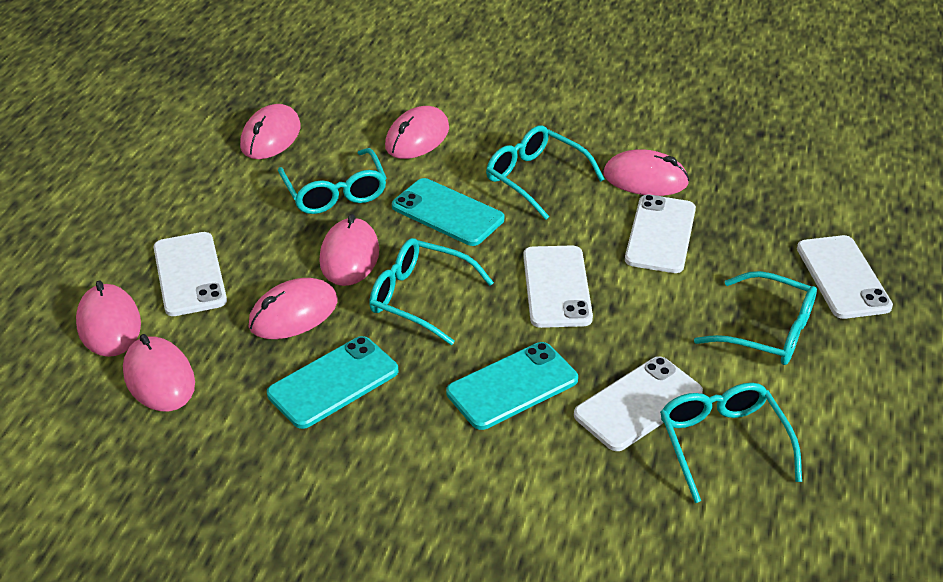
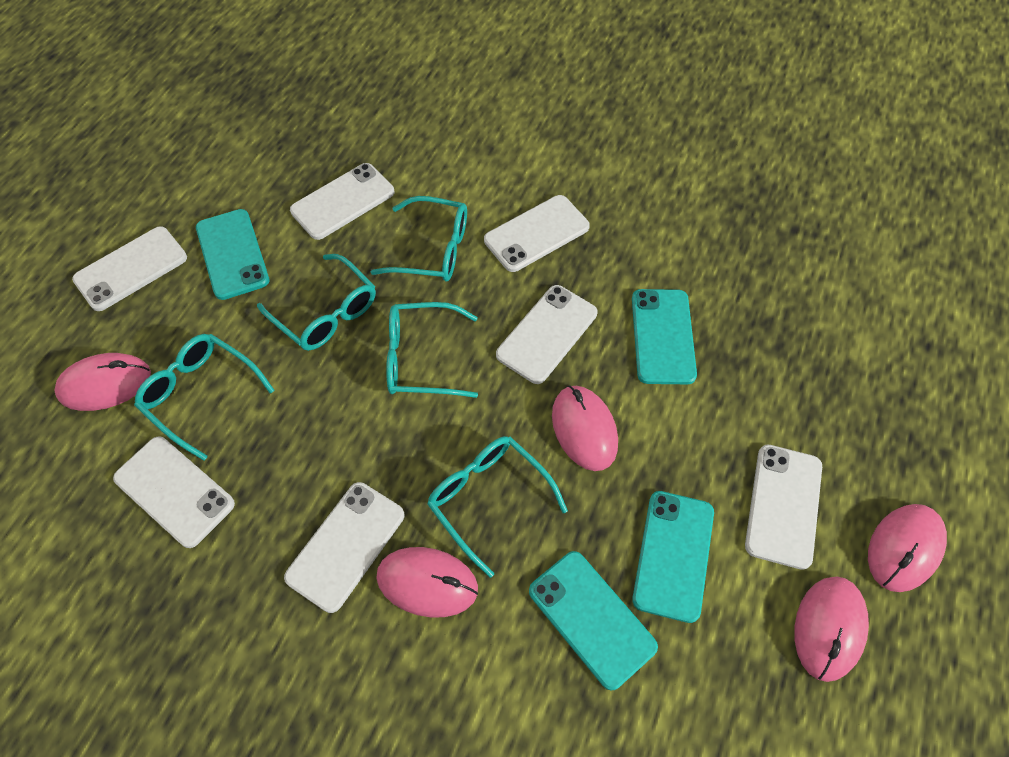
pink mouse: 7 -> 5
turquoise phone: 3 -> 4
white phone: 5 -> 7

